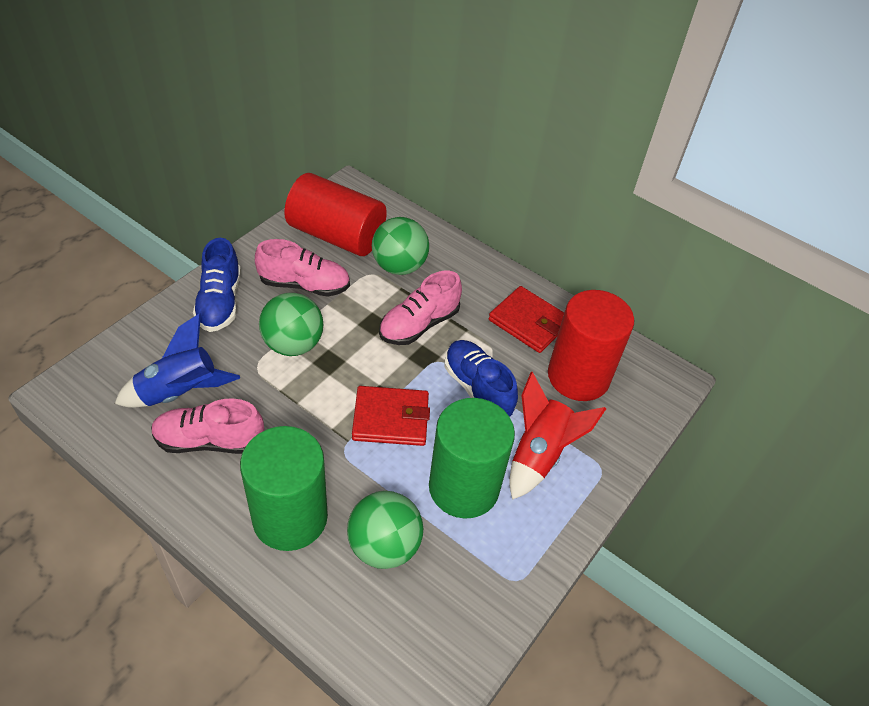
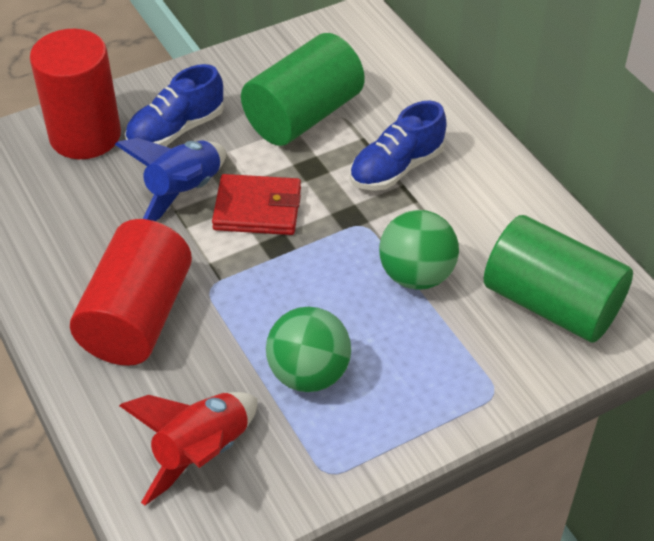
green ball: 3 -> 2
pink shoe: 3 -> 0
red wallet: 2 -> 1

